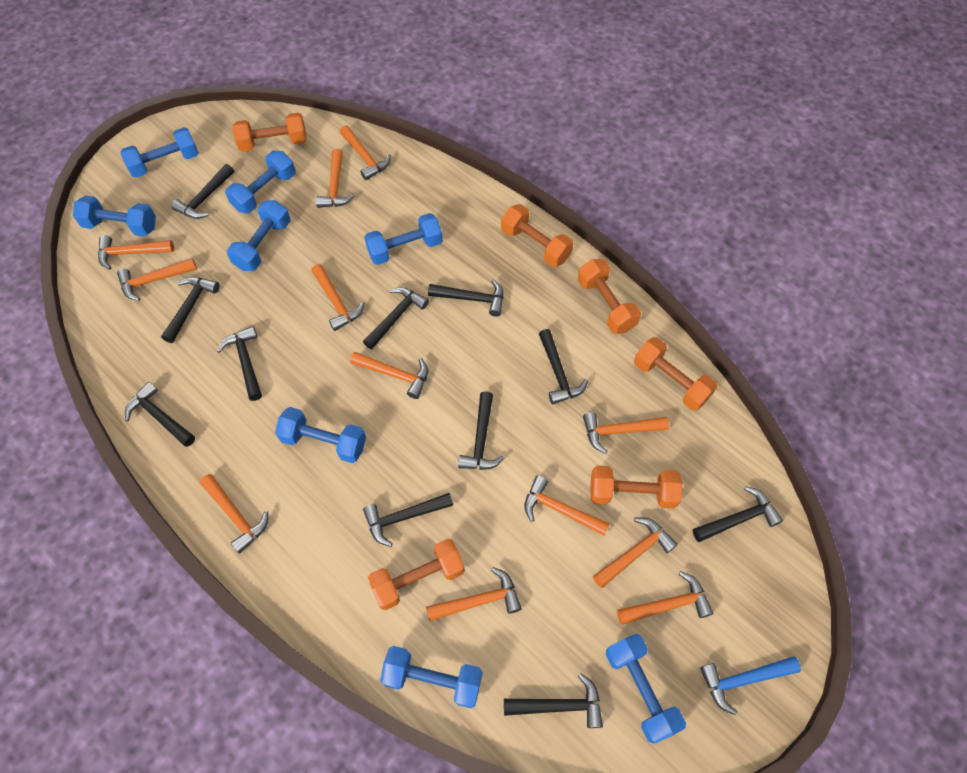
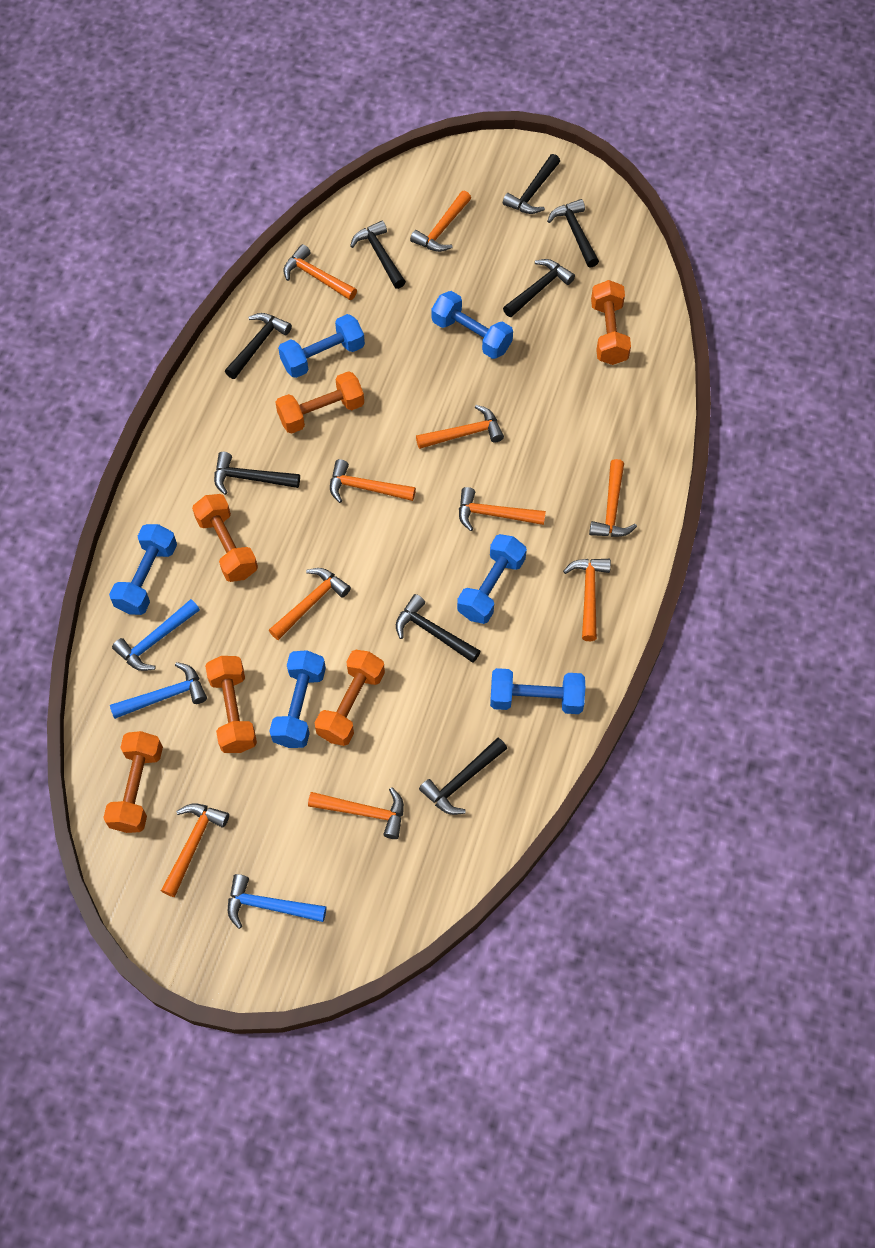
black hammer: 11 -> 8
blue dumbbell: 8 -> 6
blue hammer: 1 -> 3
orange hammer: 12 -> 10

